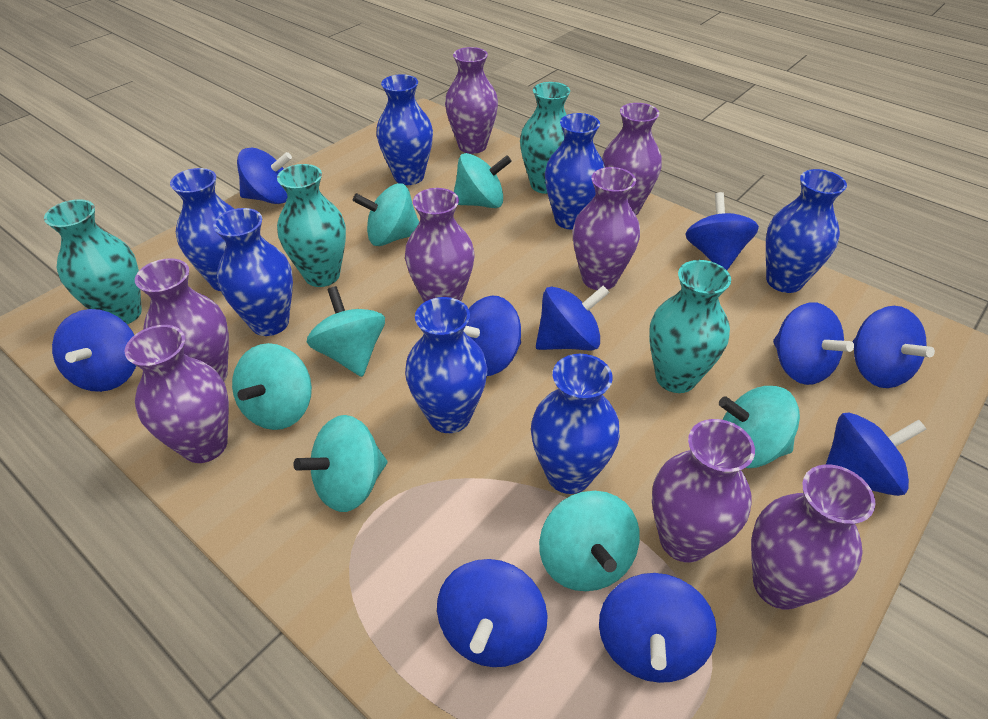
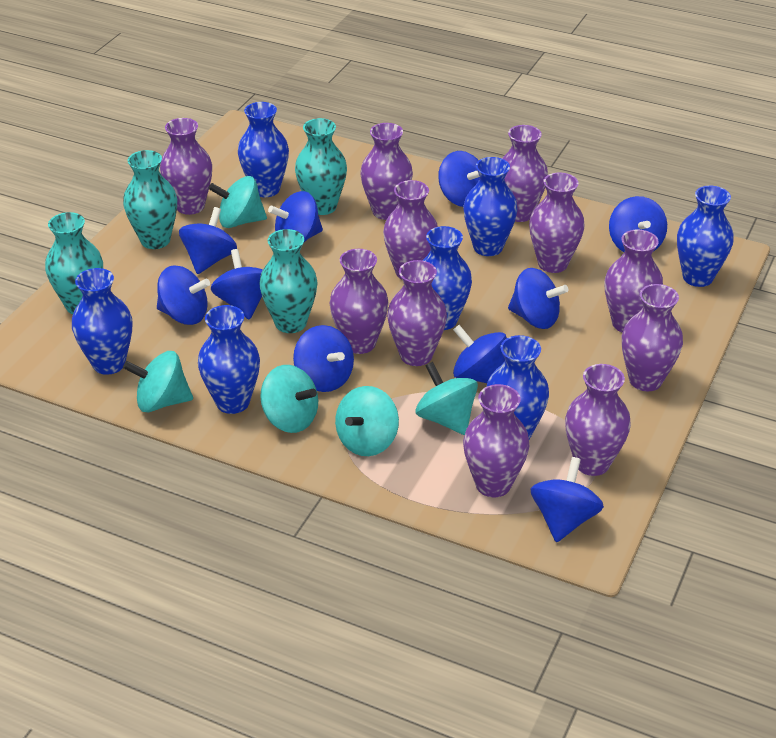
purple vase: 8 -> 11
turquoise spinning top: 7 -> 5

